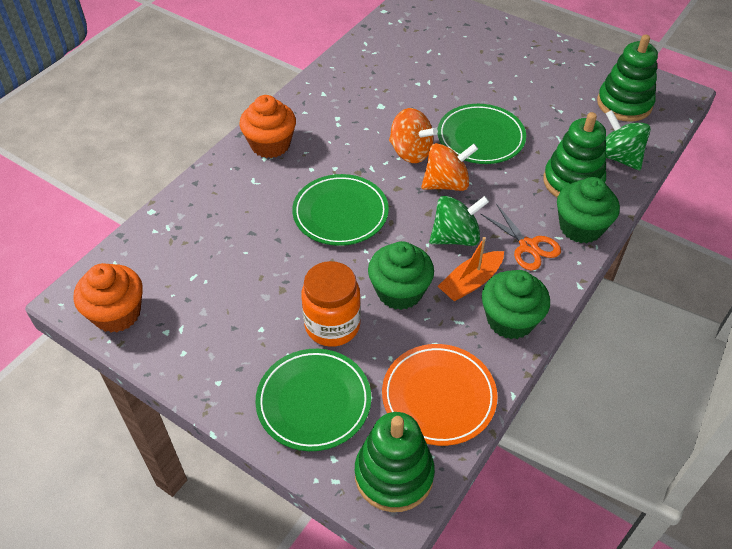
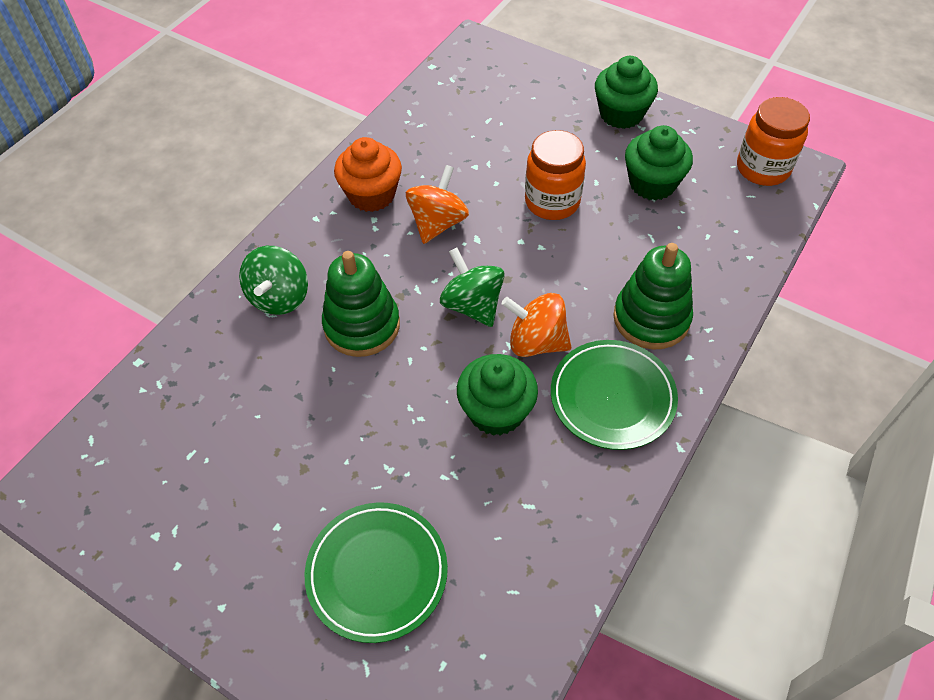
green plate: 3 -> 2
green stacking toy: 3 -> 2
orange boat: 1 -> 0
orange cupcake: 2 -> 1
orange jar: 1 -> 2
orange plate: 1 -> 0
orange scissors: 1 -> 0

